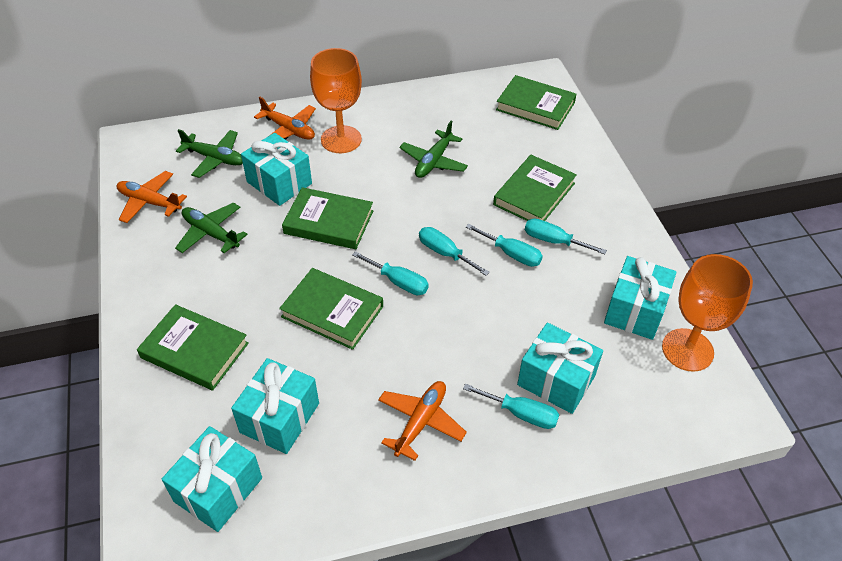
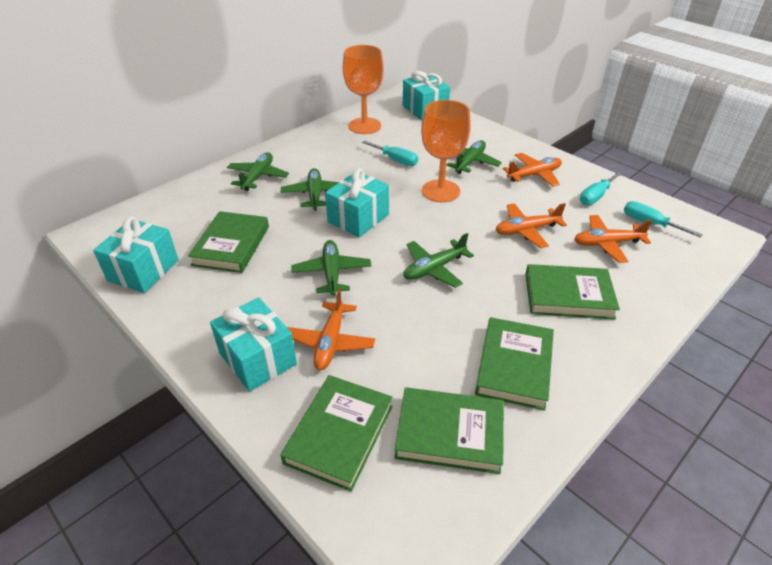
green plane: 3 -> 5
orange plane: 3 -> 4
turquoise gift: 5 -> 4
turquoise screwdriver: 5 -> 3

